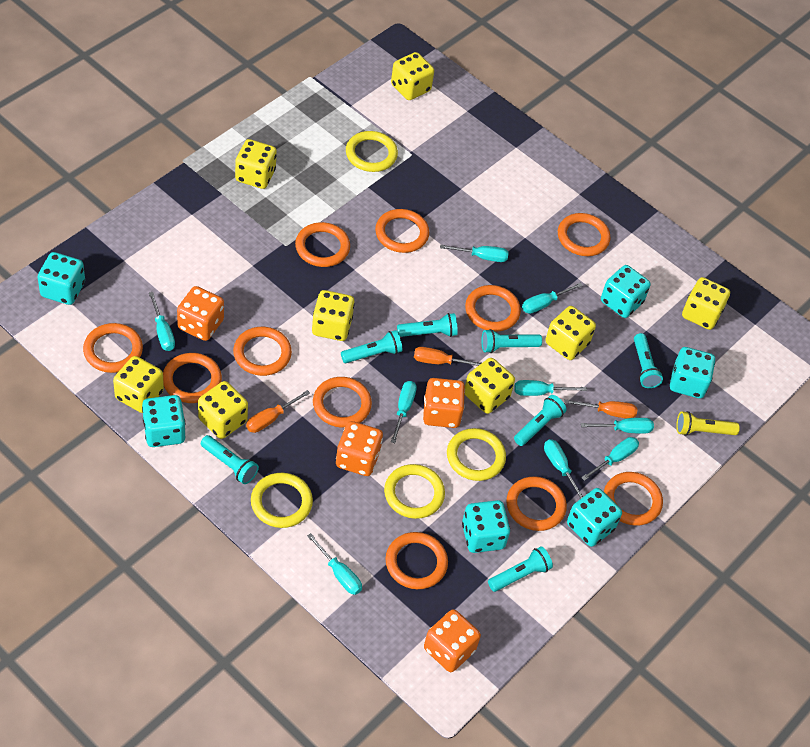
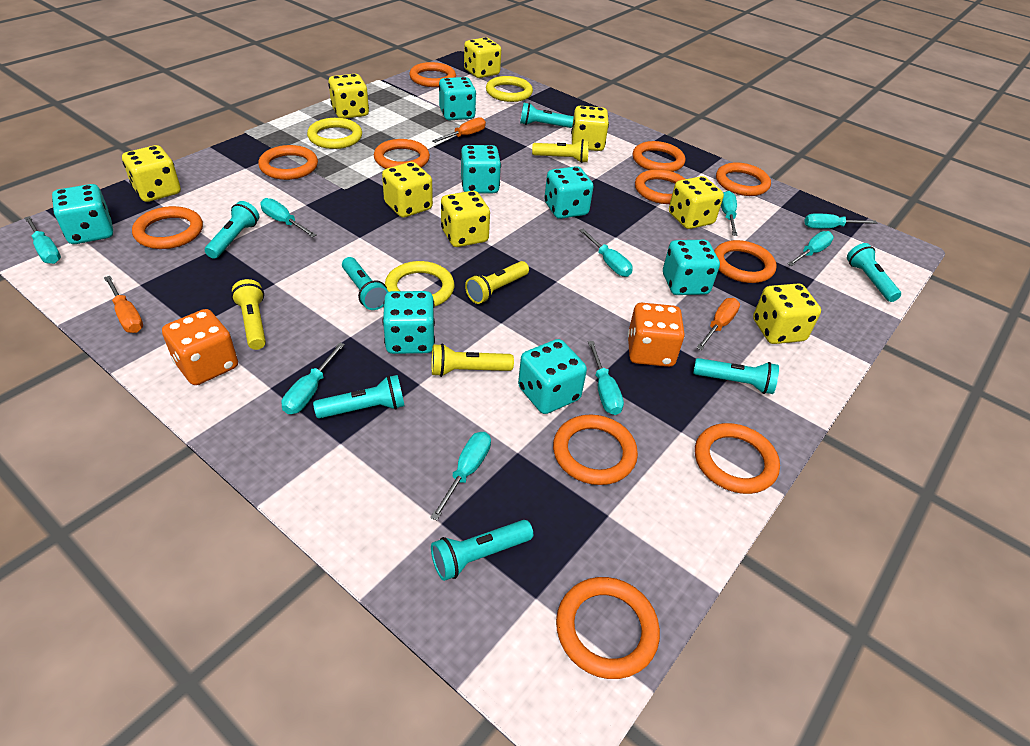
orange dice: 4 -> 2
turquoise dice: 6 -> 7
yellow flashlight: 1 -> 4
yellow ring: 4 -> 3

